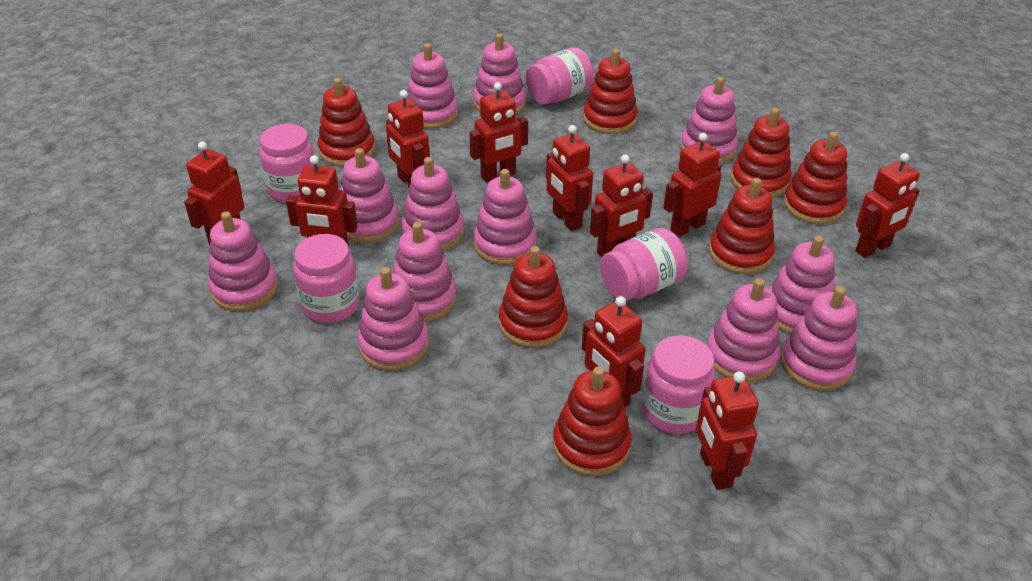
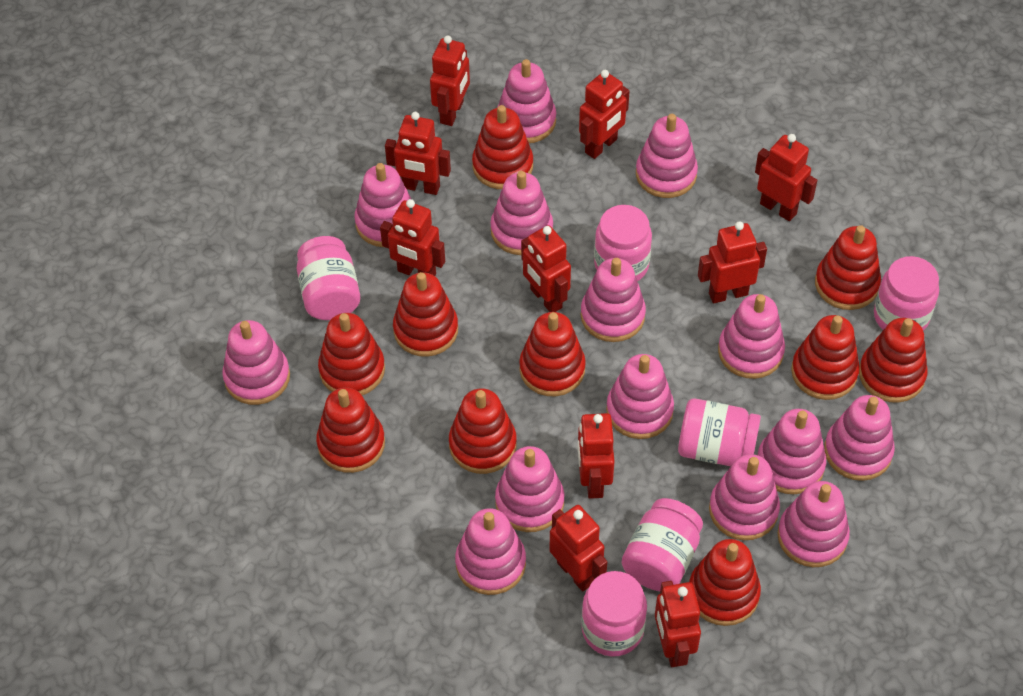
pink jar: 5 -> 6
pink stacking toy: 12 -> 14
red stacking toy: 7 -> 10

